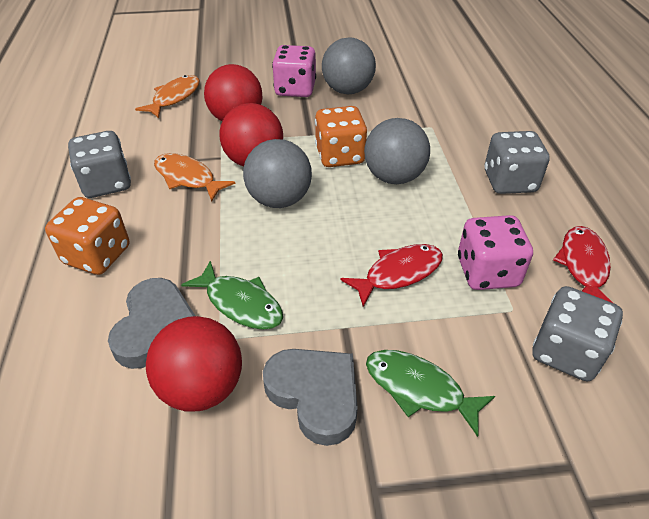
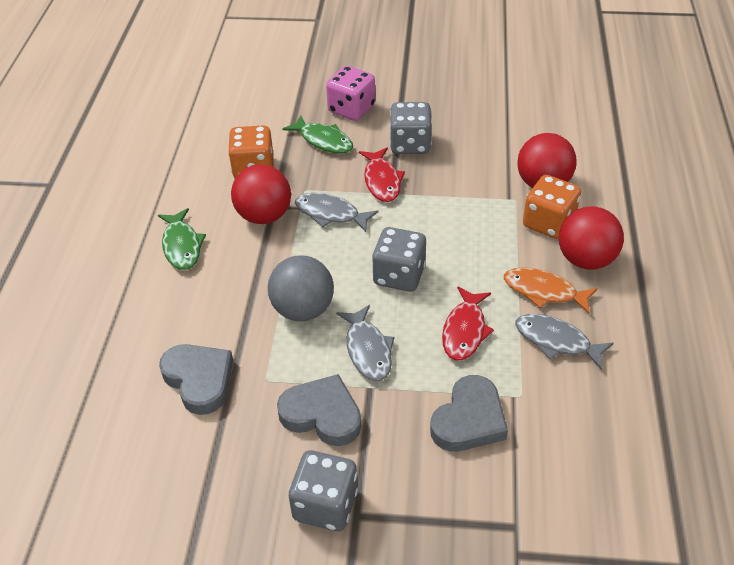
grey ball: 3 -> 1
grey fish: 0 -> 3
grey heart: 2 -> 3
orange fish: 2 -> 1
pink dice: 2 -> 1

